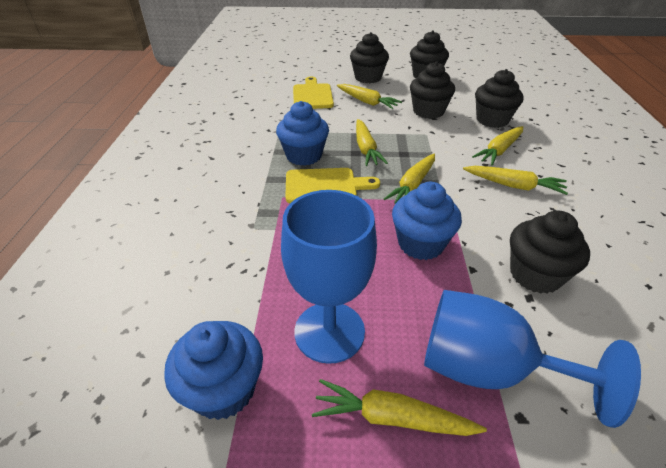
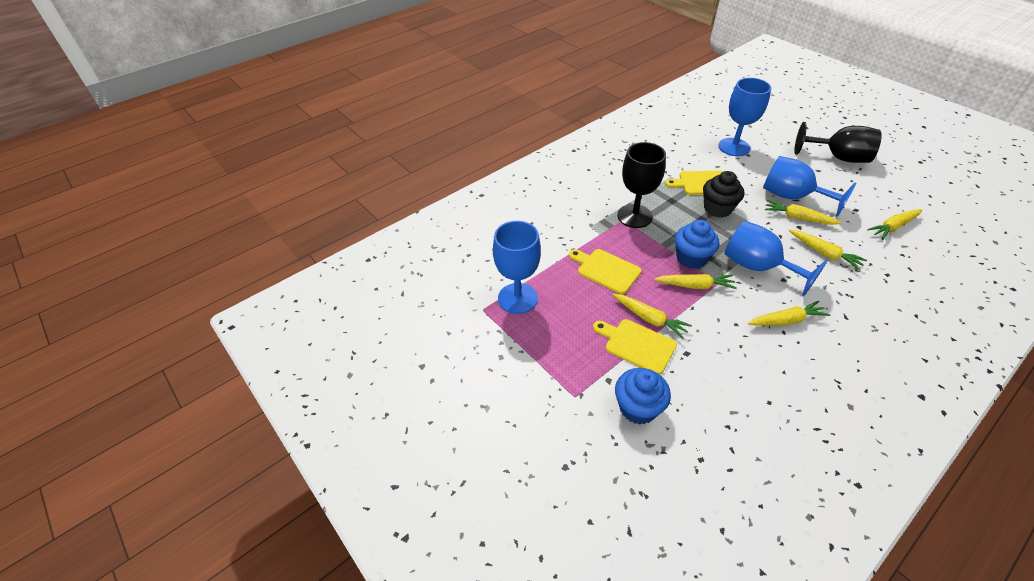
black cupcake: 5 -> 1
black goblet: 0 -> 2
blue cupcake: 3 -> 2
blue goblet: 2 -> 4
yellow cutting board: 2 -> 3

